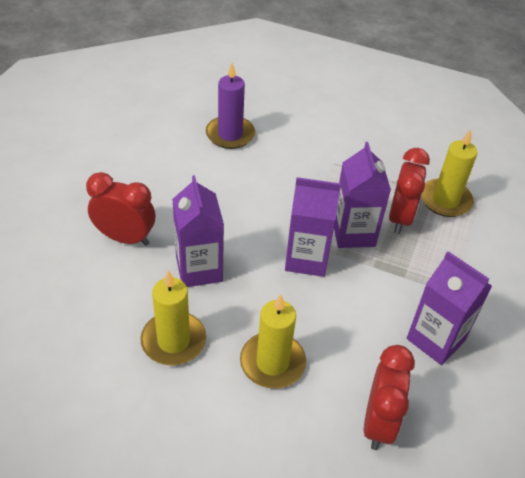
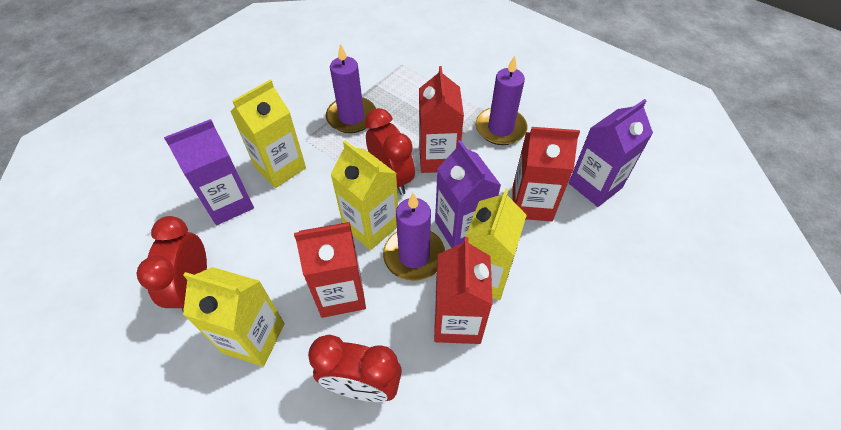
purple candle: 1 -> 3
purple carton: 4 -> 3
red carton: 0 -> 4
yellow candle: 3 -> 0
yellow carton: 0 -> 4

